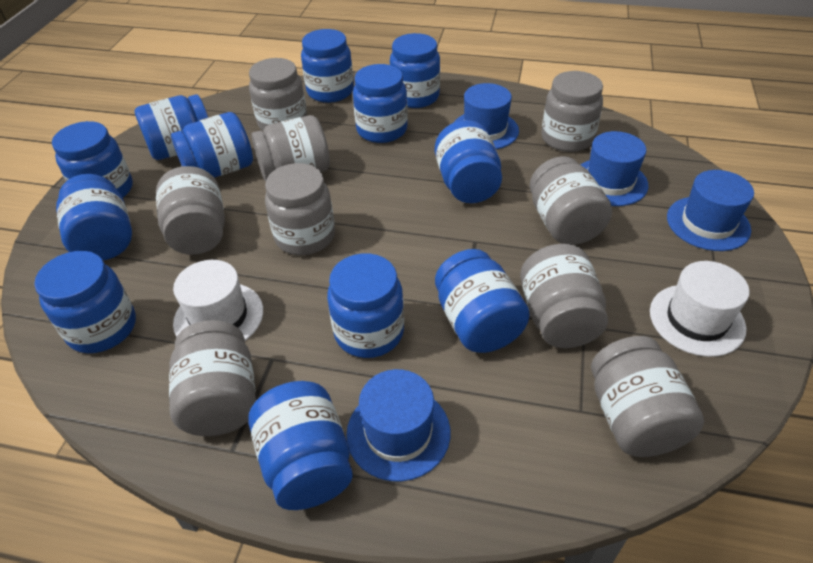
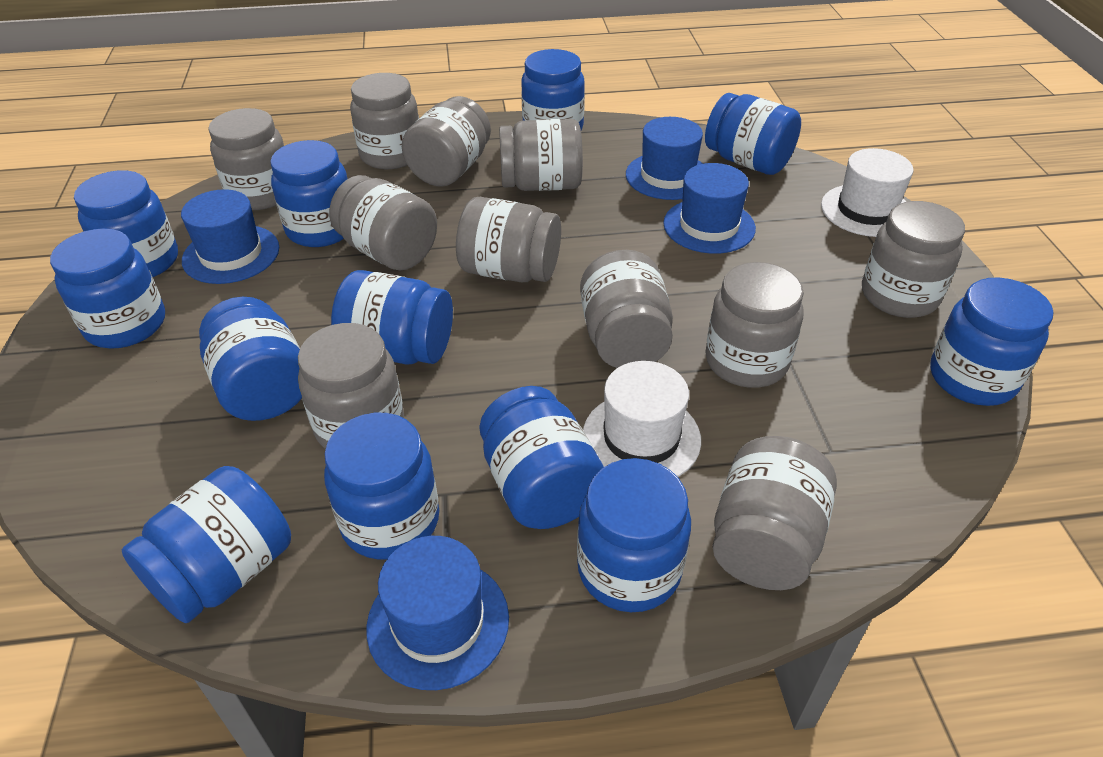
grey jar: 9 -> 11

